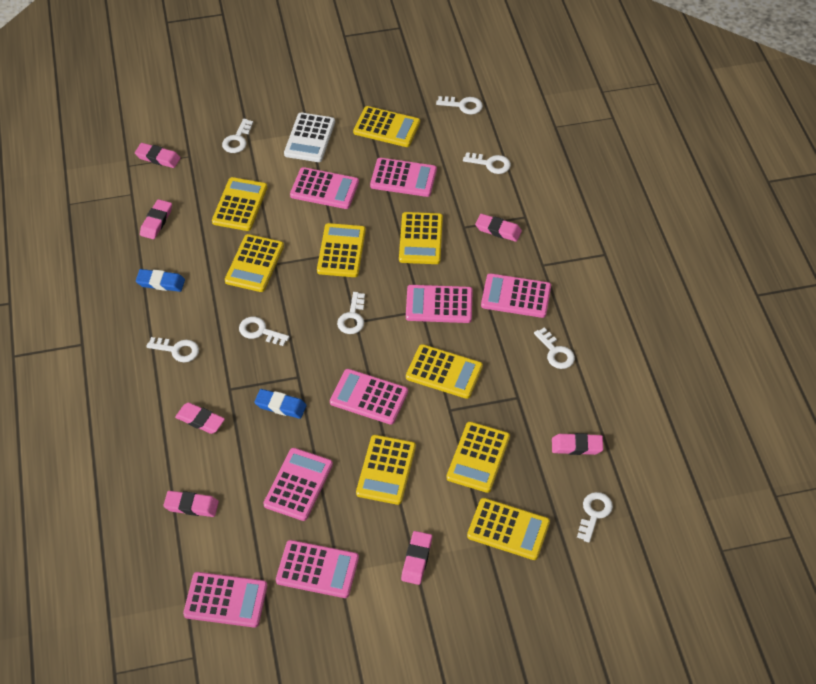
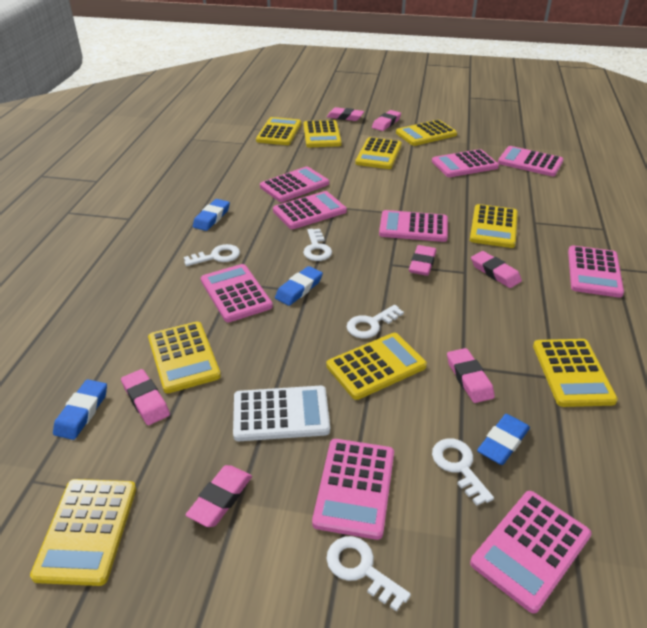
blue eraser: 2 -> 4
pink calculator: 8 -> 9
white key: 8 -> 5

